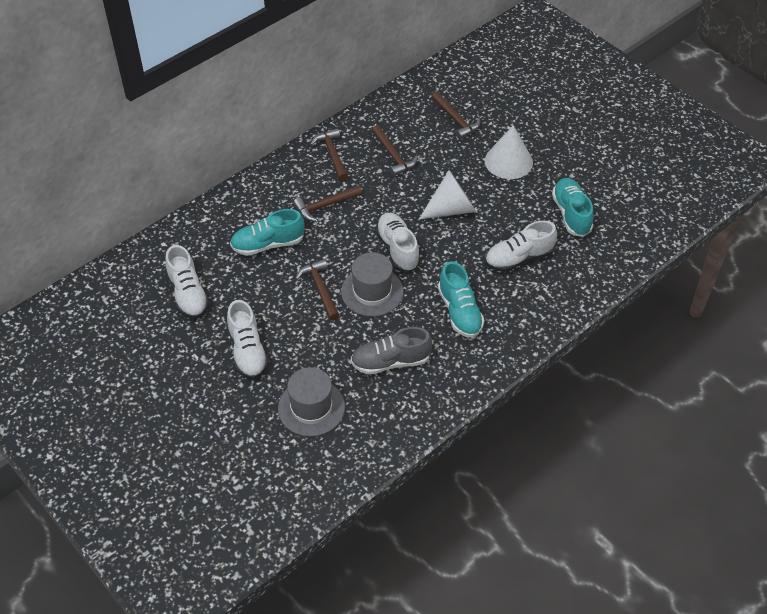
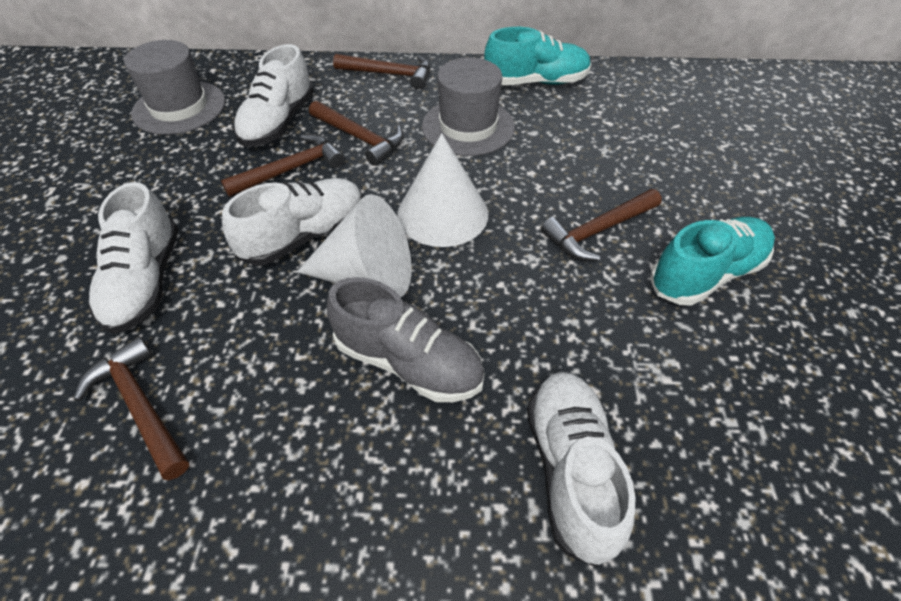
turquoise shoe: 3 -> 2

